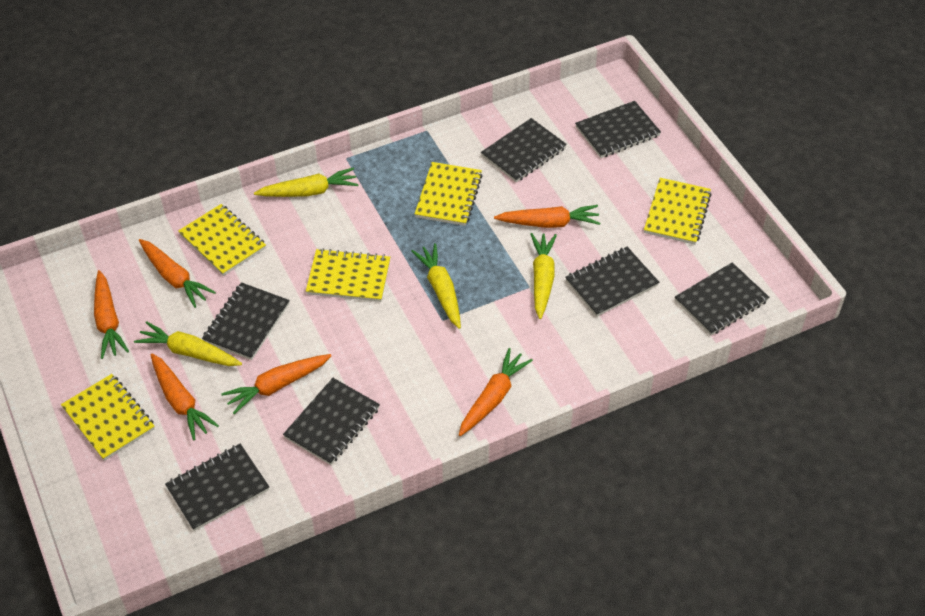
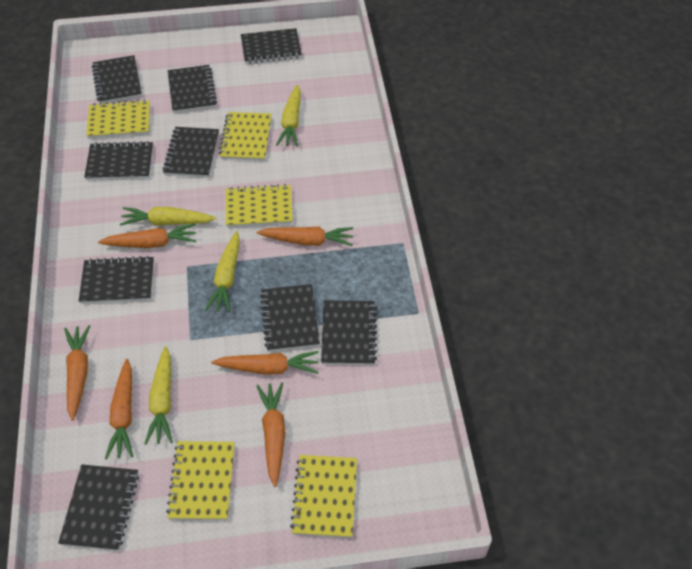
black notebook: 7 -> 9

